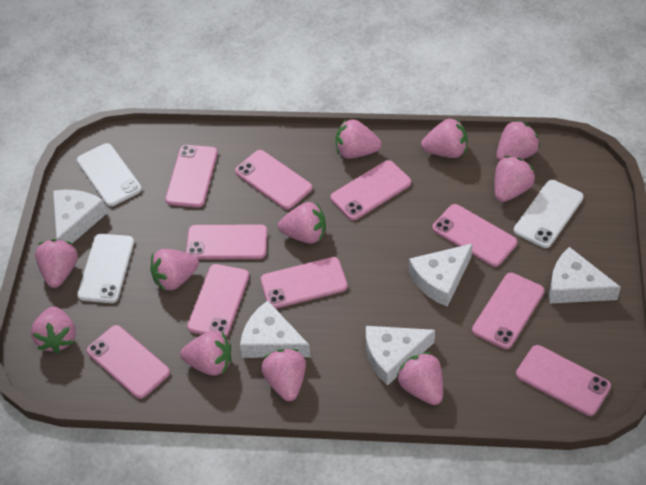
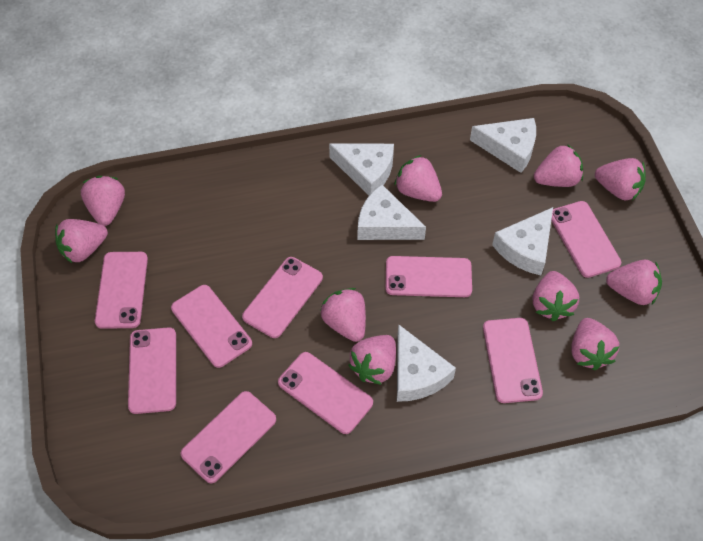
pink phone: 10 -> 9
pink strawberry: 11 -> 10
white phone: 3 -> 0

